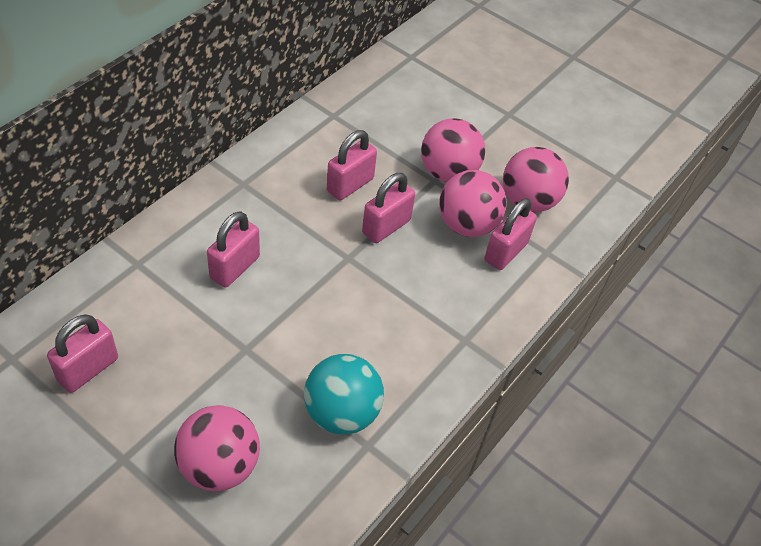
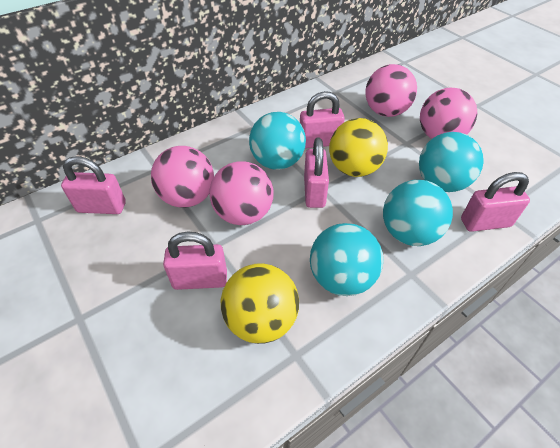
turquoise ball: 1 -> 4
yellow ball: 0 -> 2

